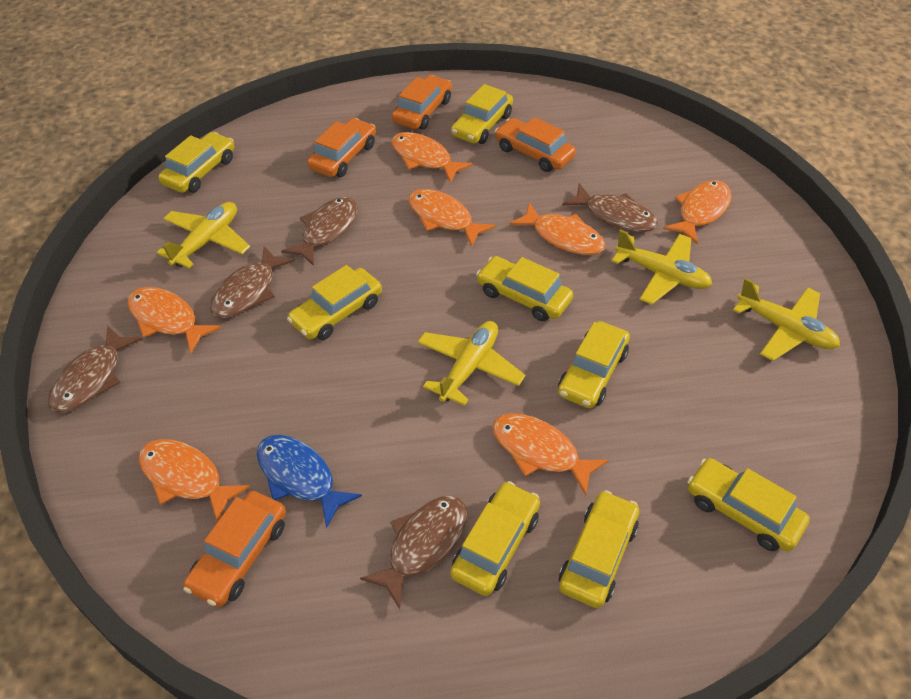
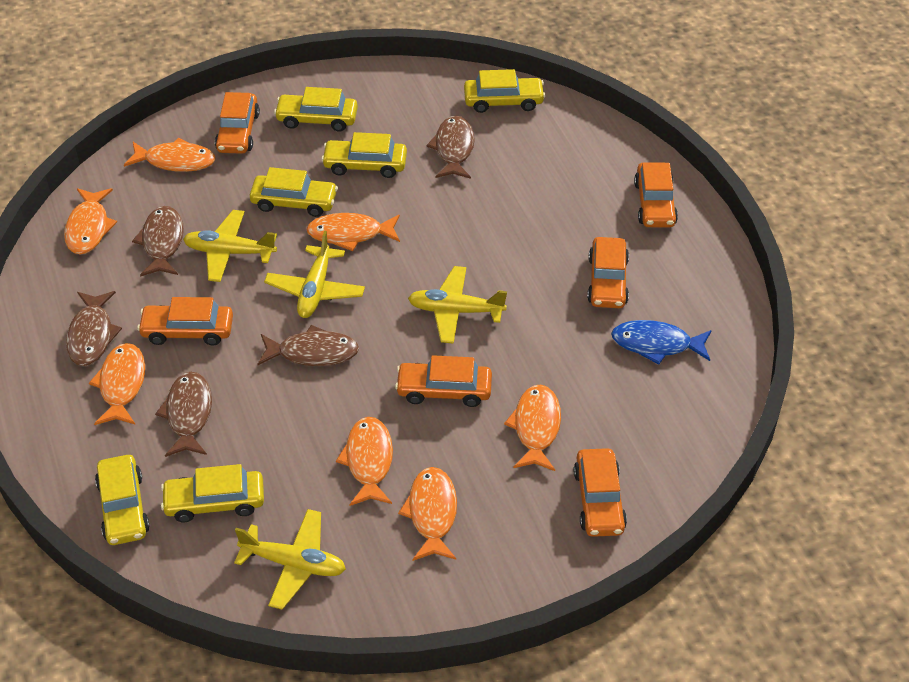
orange car: 4 -> 6
yellow car: 8 -> 6

